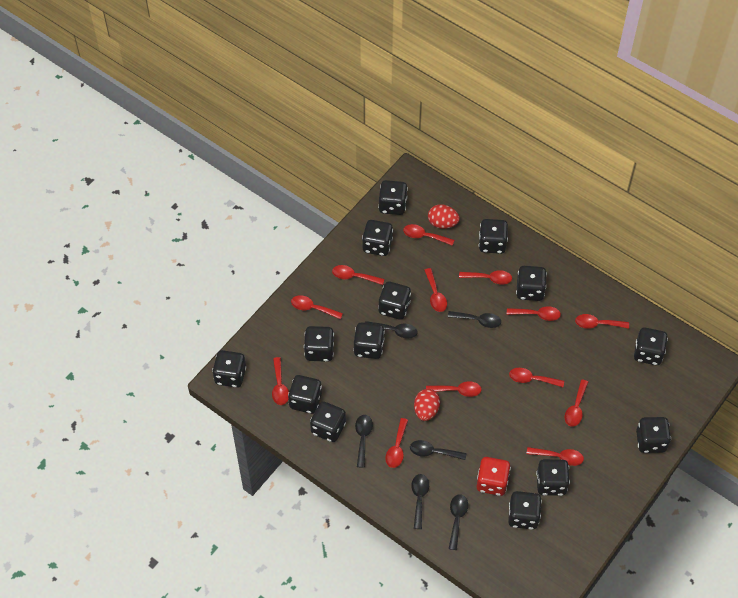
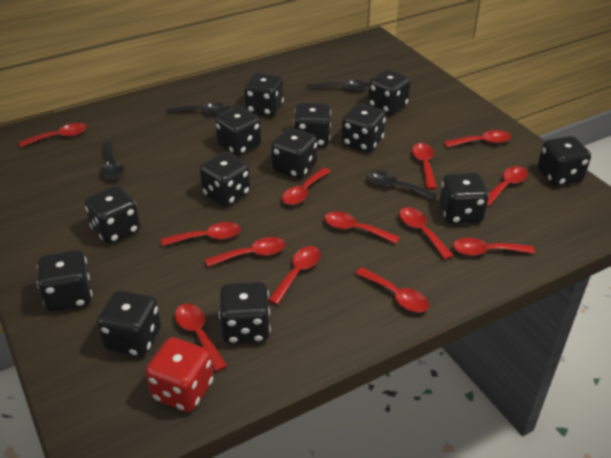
black dice: 14 -> 13
black spoon: 6 -> 4
red egg: 2 -> 0

